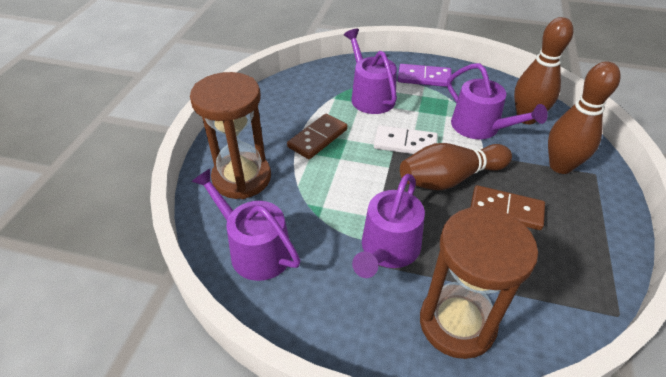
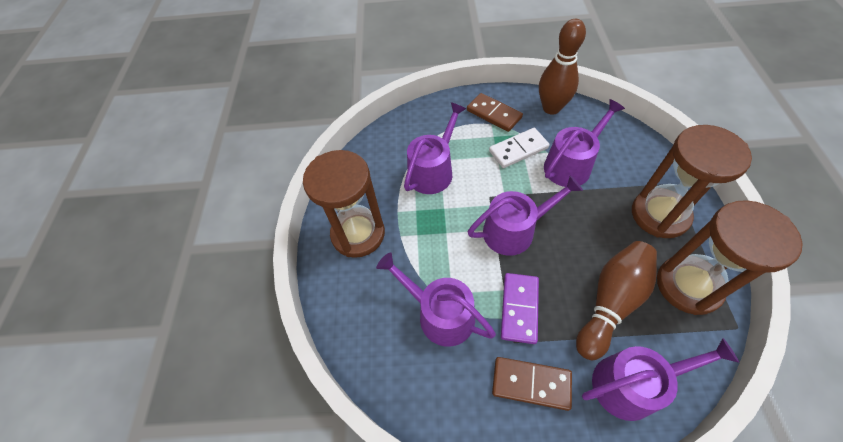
brown bowling pin: 3 -> 2
brown hourglass: 2 -> 3
purple watering can: 4 -> 5

